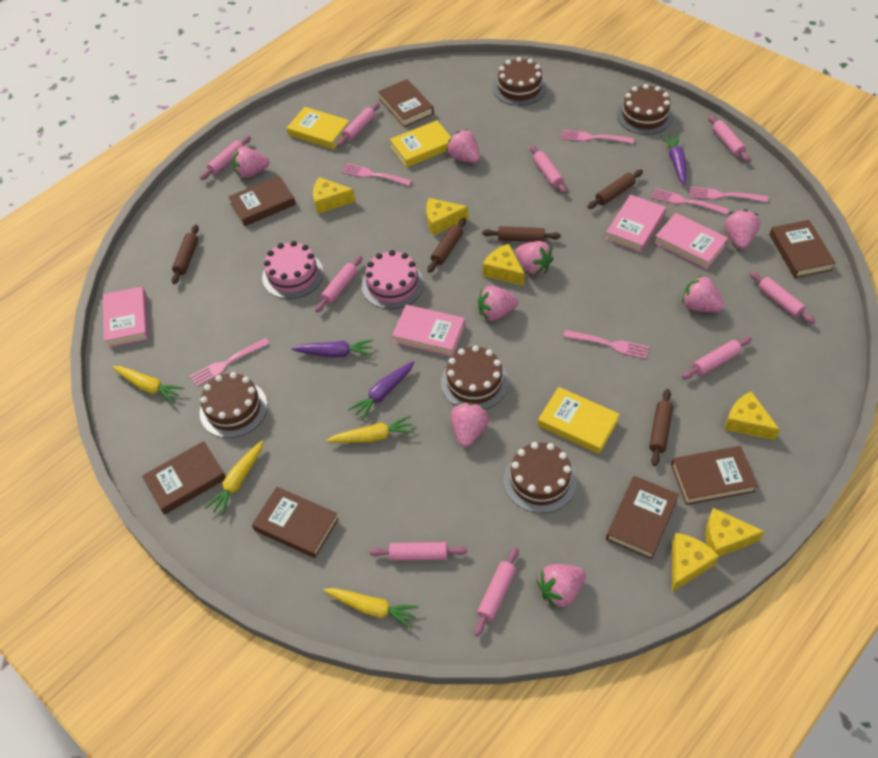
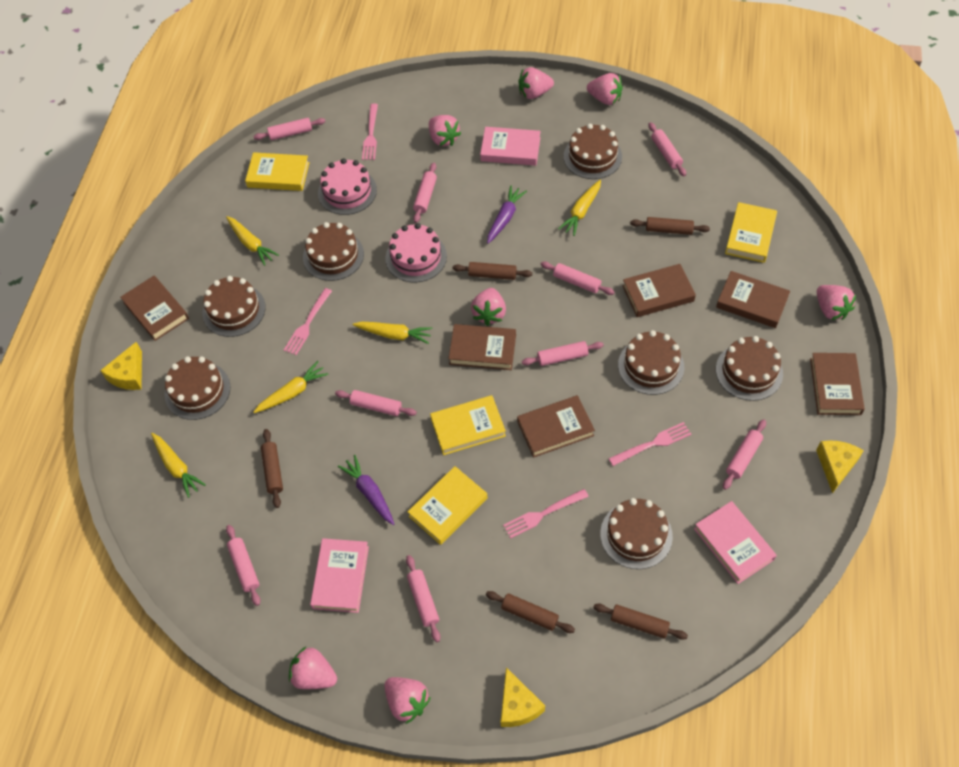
brown book: 7 -> 6
brown cake: 5 -> 7
pink book: 4 -> 3
pink fork: 6 -> 4
pink strawberry: 8 -> 7
purple carrot: 3 -> 2
yellow book: 3 -> 4
yellow carrot: 4 -> 5
yellow cheese: 6 -> 3

